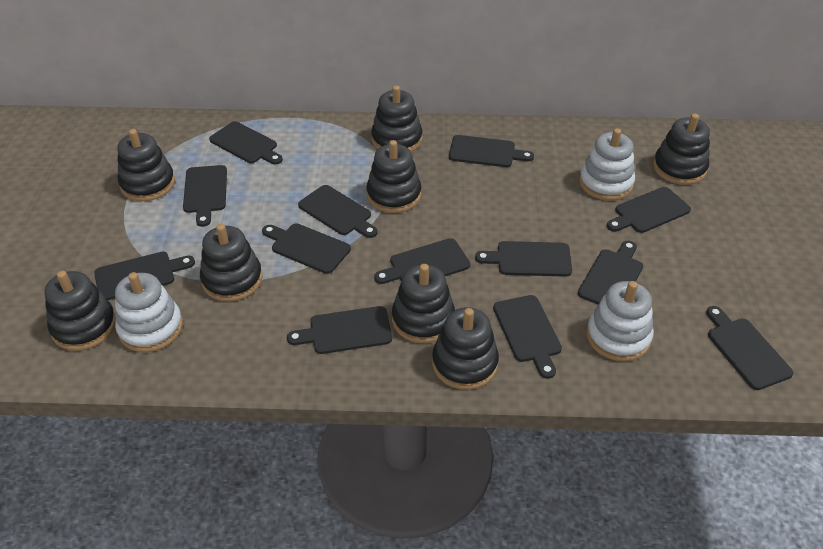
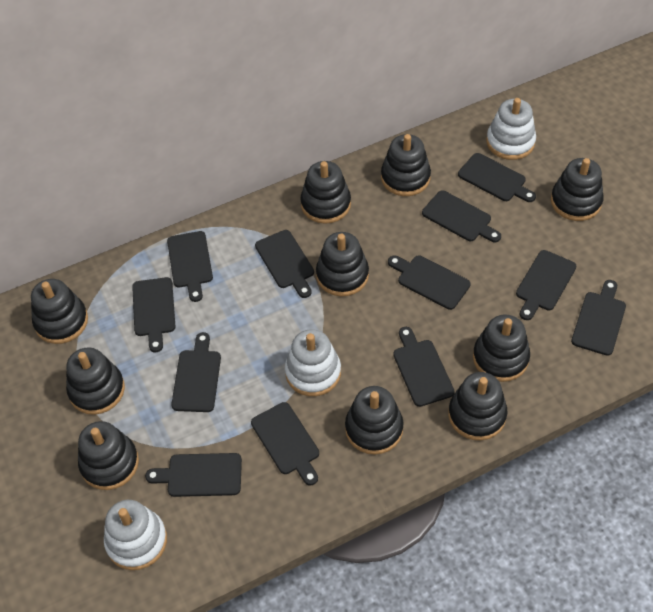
black cutting board: 13 -> 12
black stacking toy: 8 -> 10

